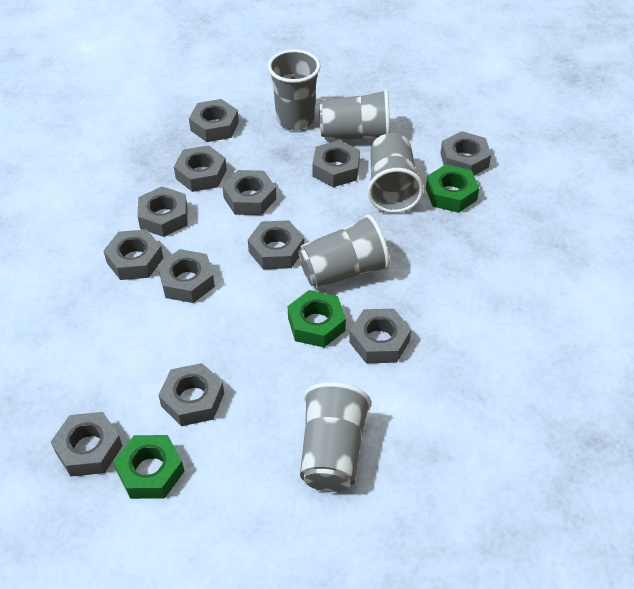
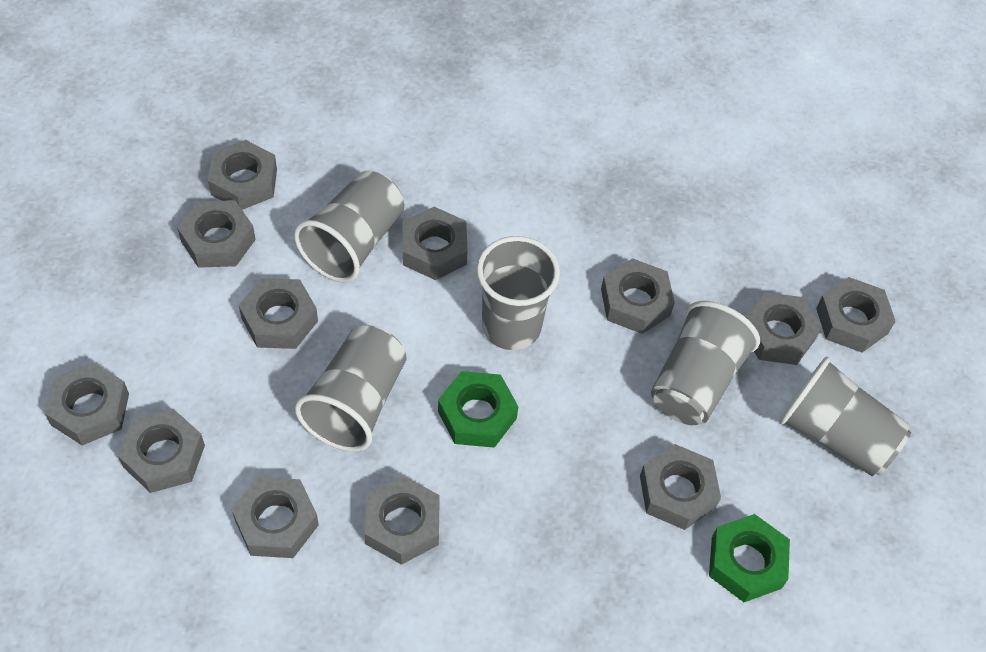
green nut: 3 -> 2

